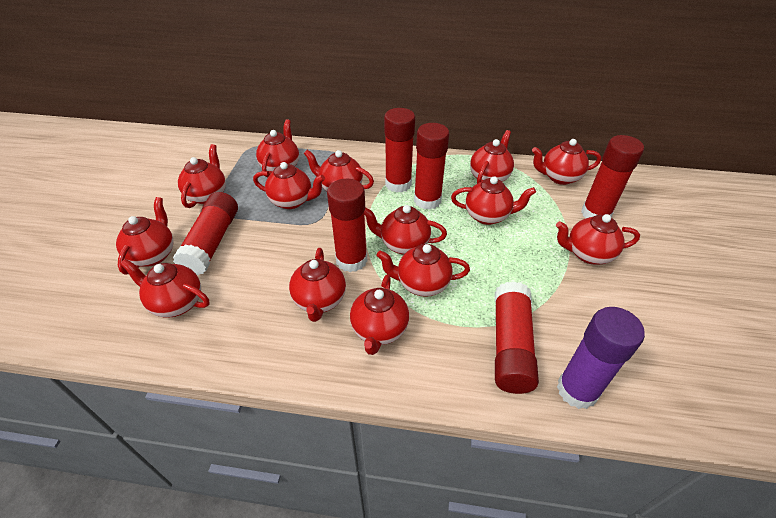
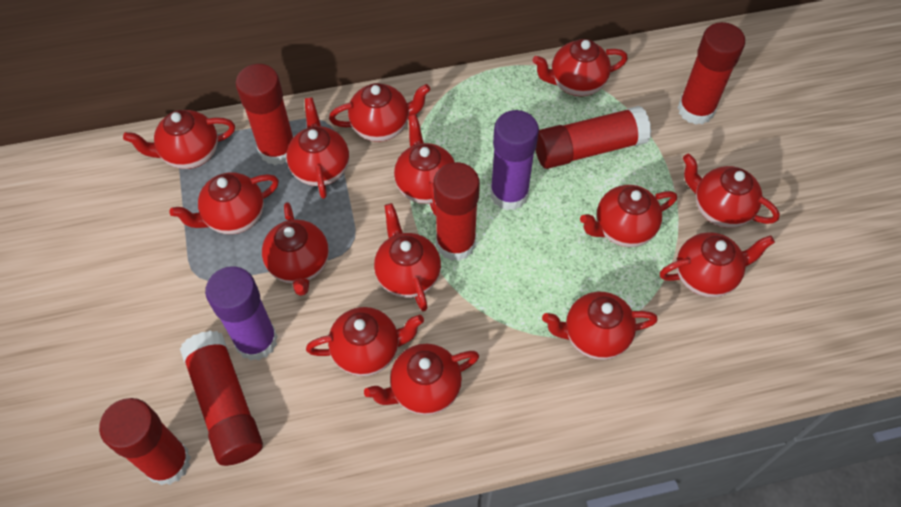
purple glue stick: 1 -> 2

